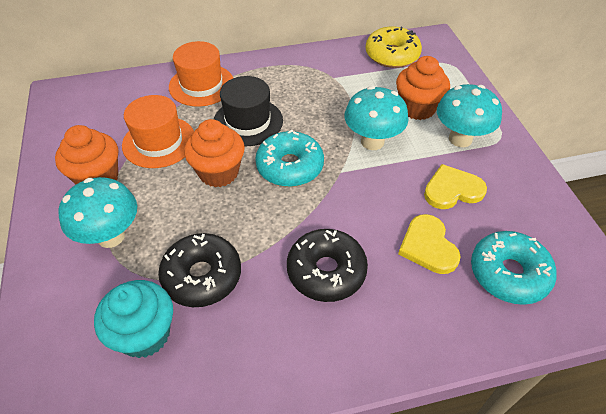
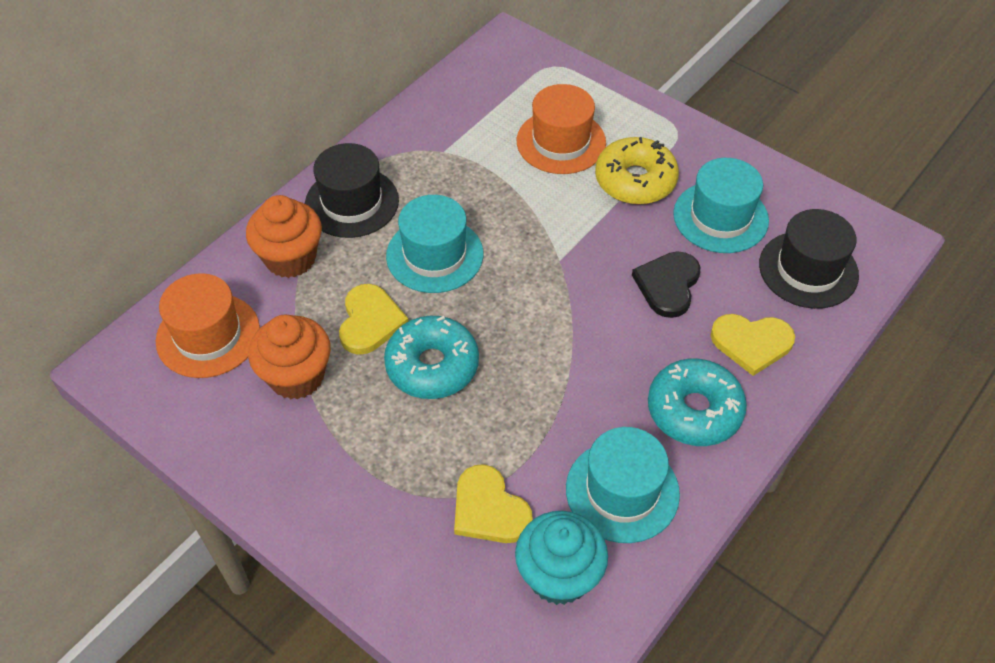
black donut: 2 -> 0
black hat: 1 -> 2
black heart: 0 -> 1
orange cupcake: 3 -> 2
turquoise hat: 0 -> 3
turquoise mushroom: 3 -> 0
yellow heart: 2 -> 3

